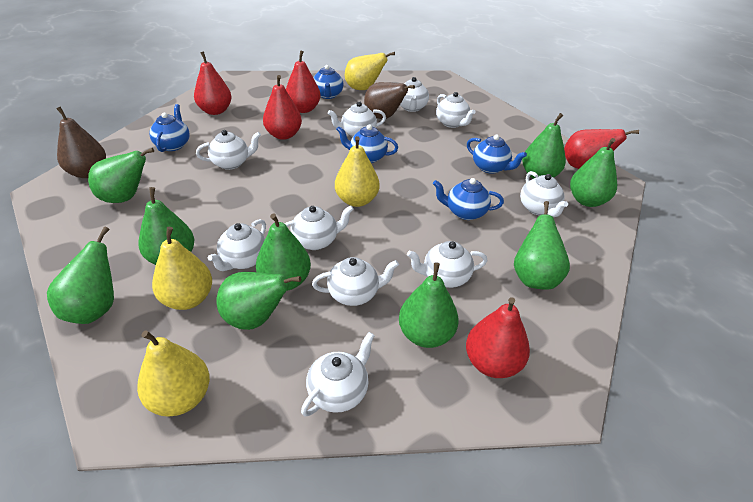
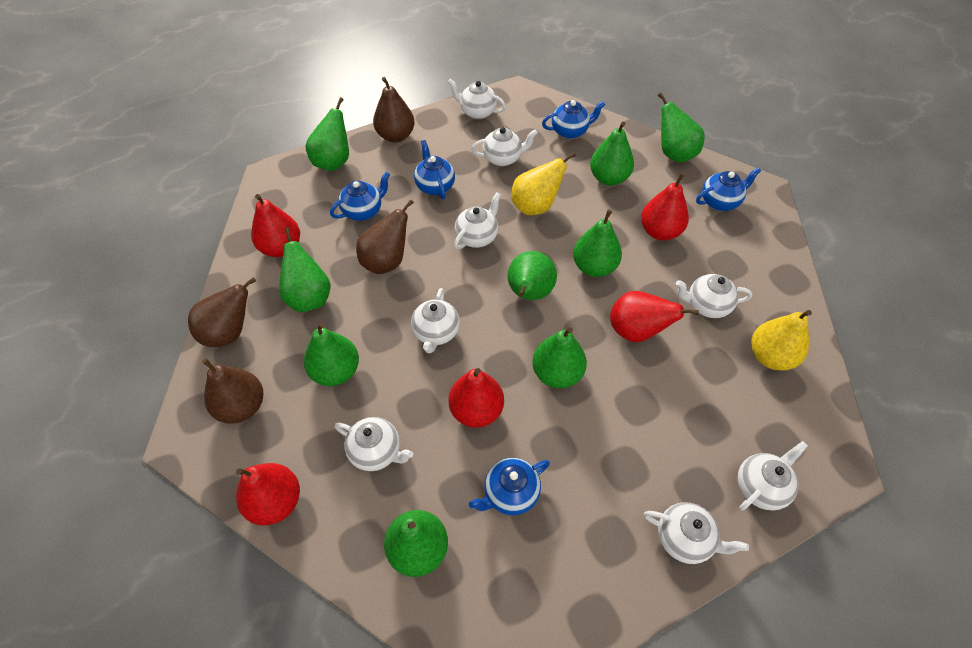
brown pear: 2 -> 4
white teapot: 10 -> 8
yellow pear: 4 -> 2

